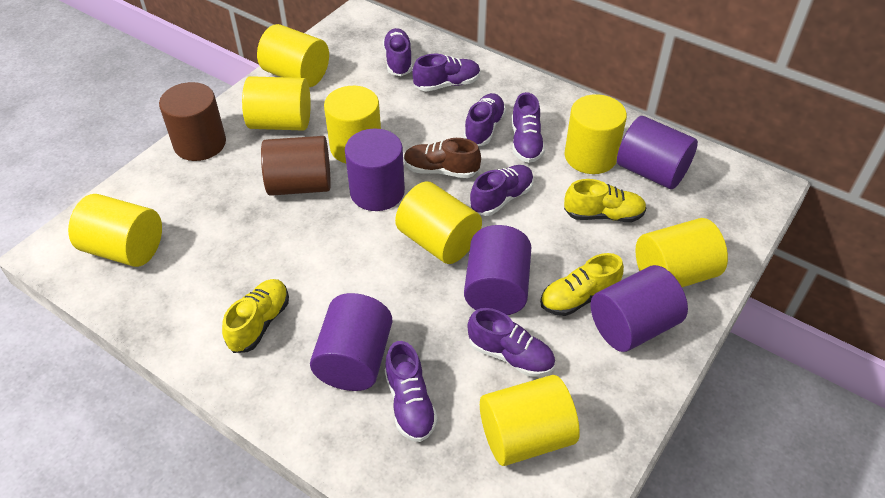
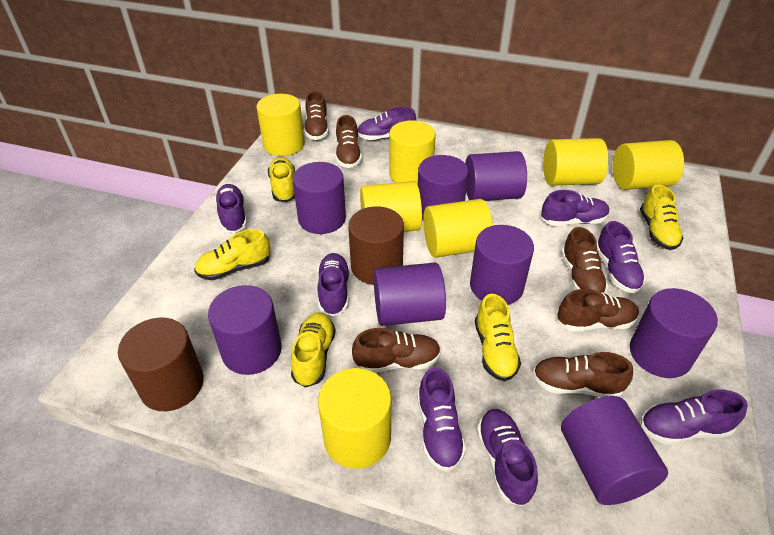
brown shoe: 1 -> 6
purple cylinder: 5 -> 8
purple shoe: 7 -> 8
yellow cylinder: 8 -> 7
yellow shoe: 3 -> 5

